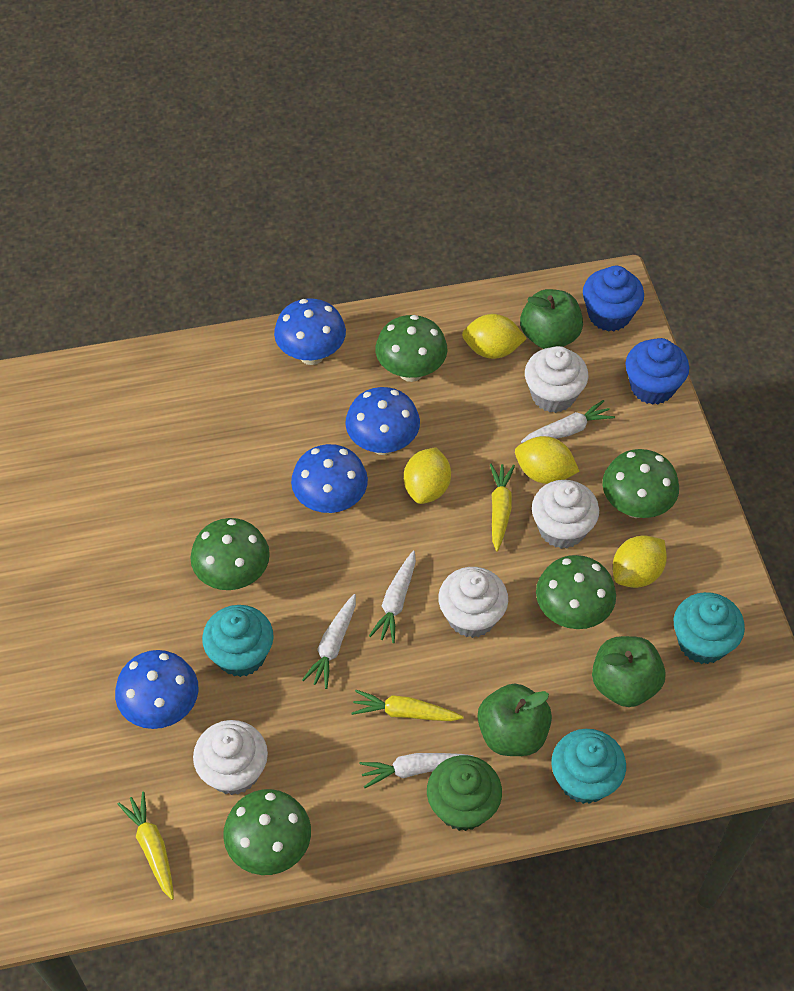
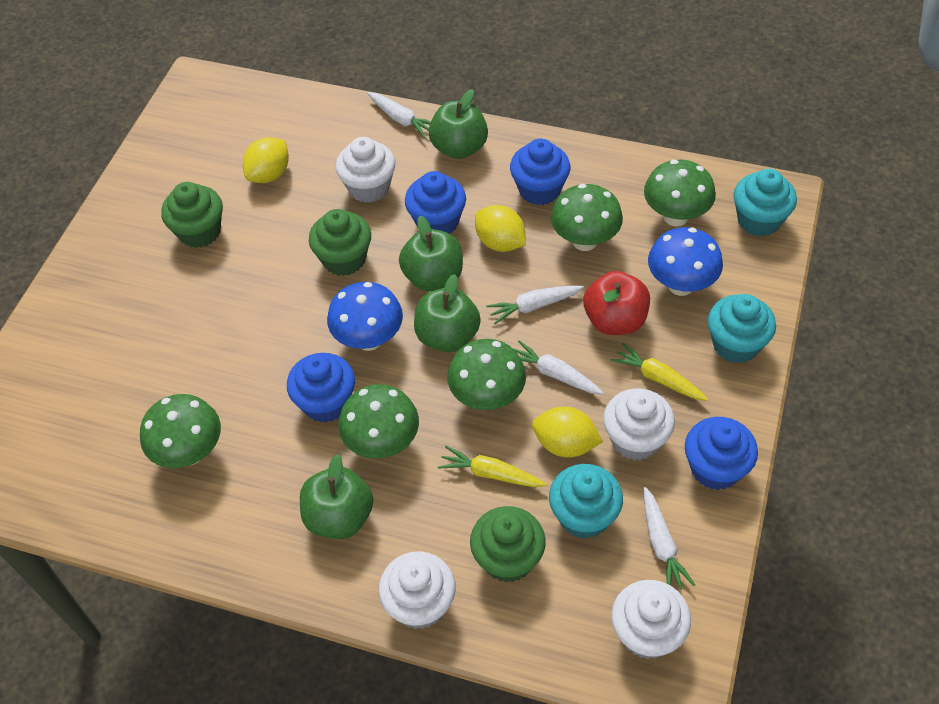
blue cupcake: 2 -> 4
blue mushroom: 4 -> 2
green apple: 3 -> 4
green cupcake: 1 -> 3
red apple: 0 -> 1
yellow carrot: 3 -> 2
yellow lemon: 4 -> 3

